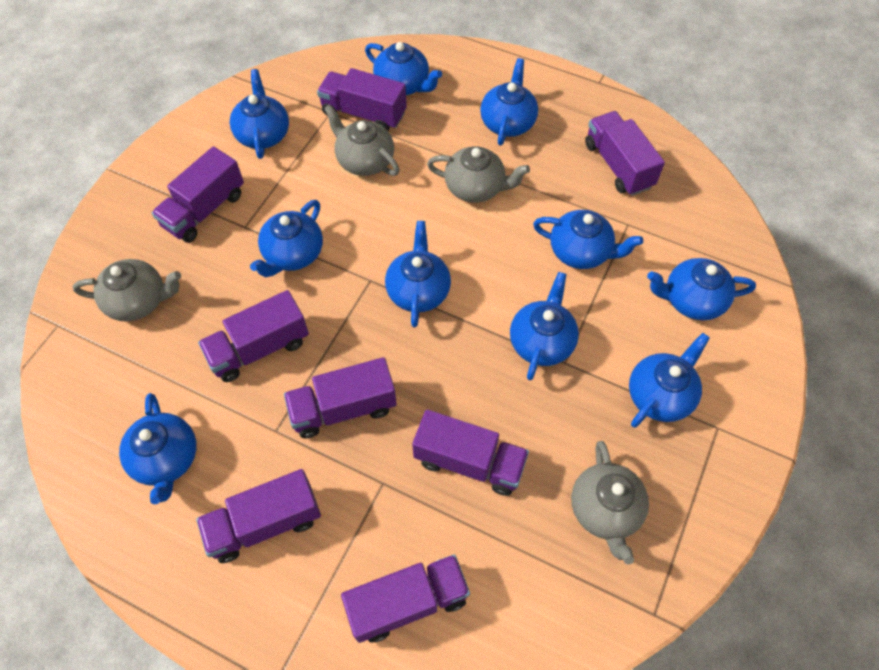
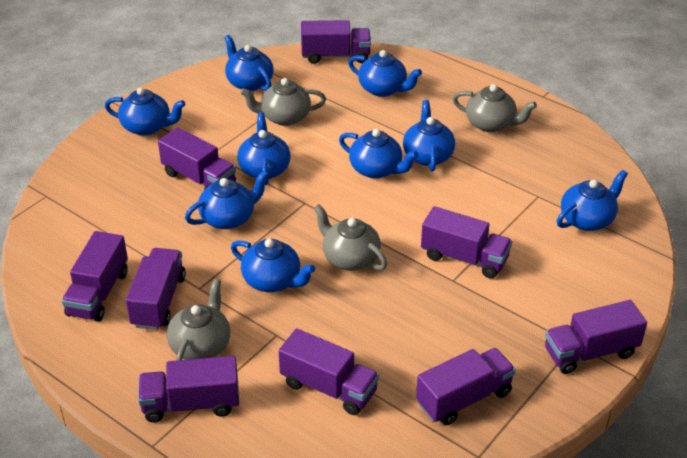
blue teapot: 10 -> 9
purple truck: 8 -> 9

